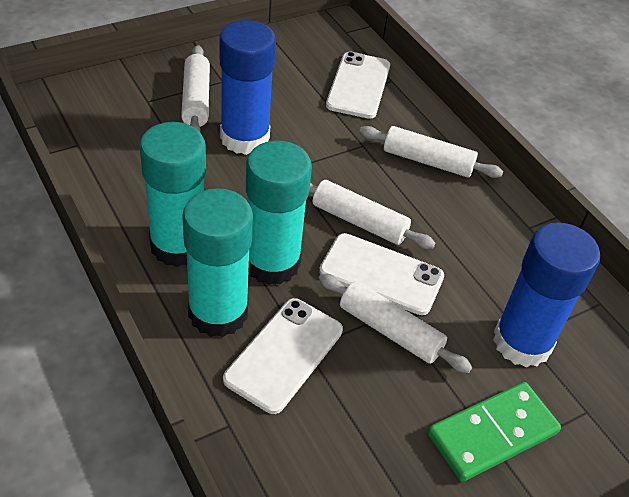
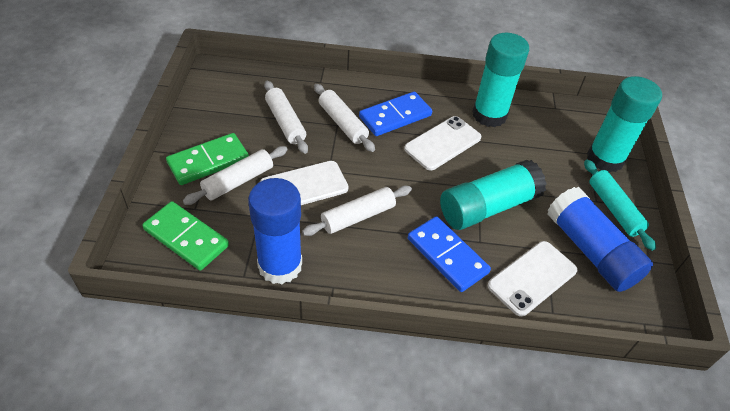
blue domino: 0 -> 2
green domino: 1 -> 2
turquoise rolling pin: 0 -> 1

